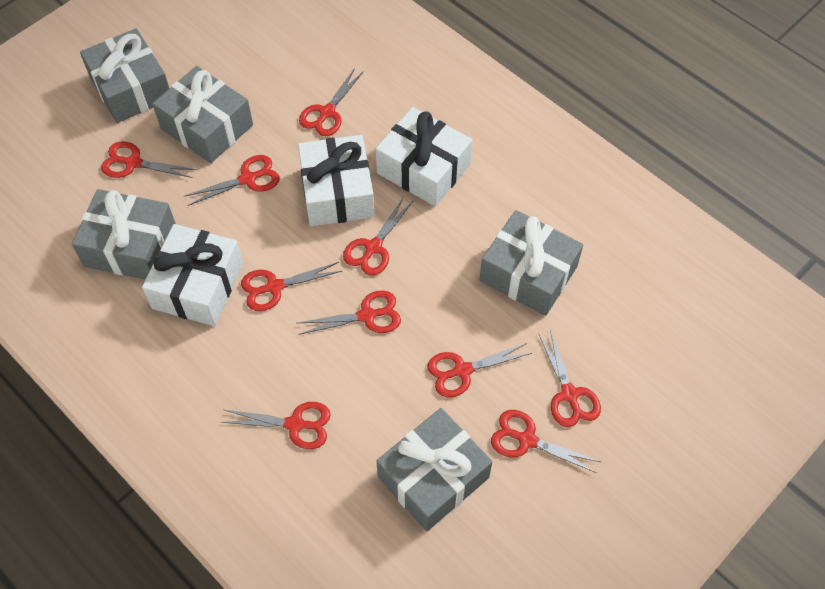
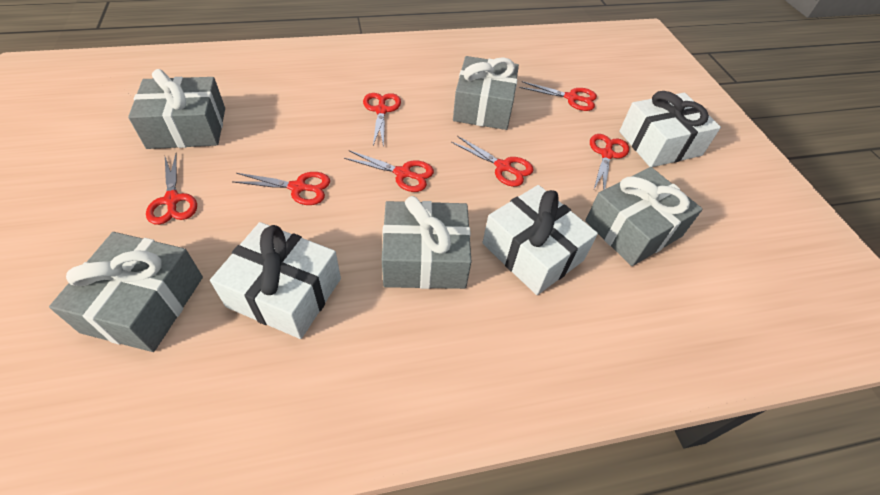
red scissors: 10 -> 7

